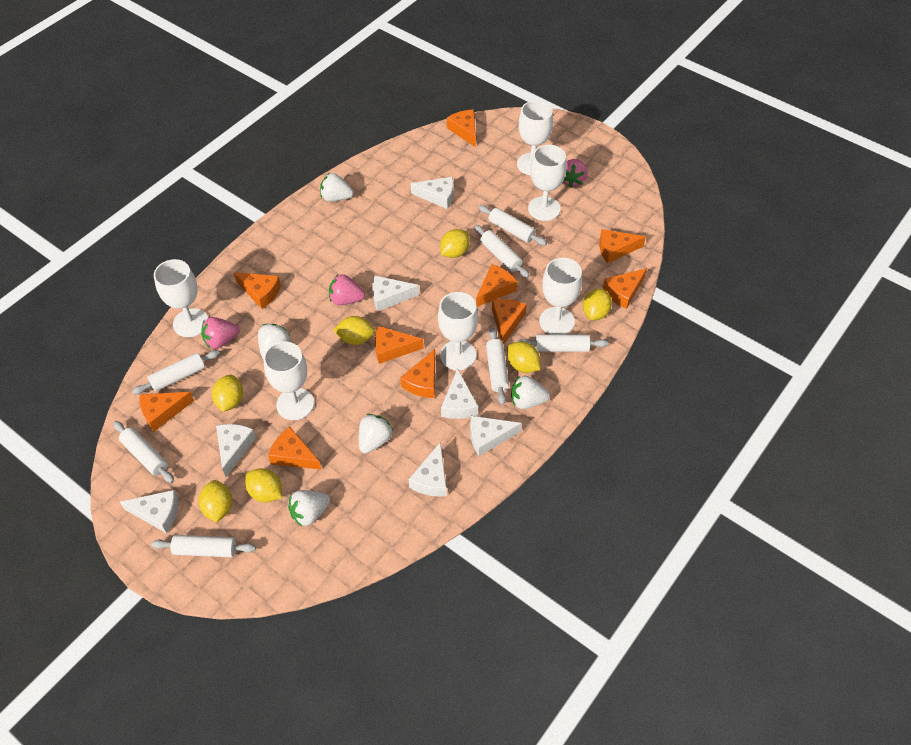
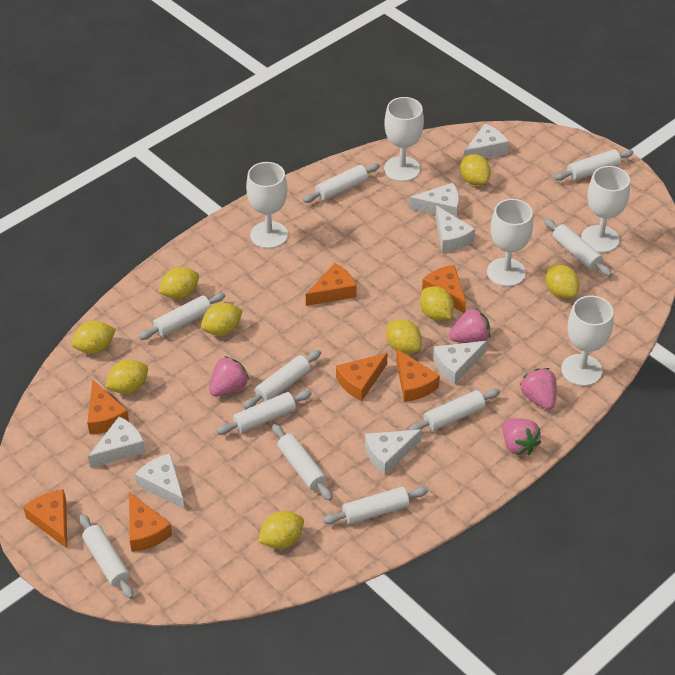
orange cheese: 10 -> 7
pink strawberry: 3 -> 4
white goblet: 6 -> 5
white rolling pin: 7 -> 10
white strawberry: 5 -> 0
yellow lemon: 7 -> 9

